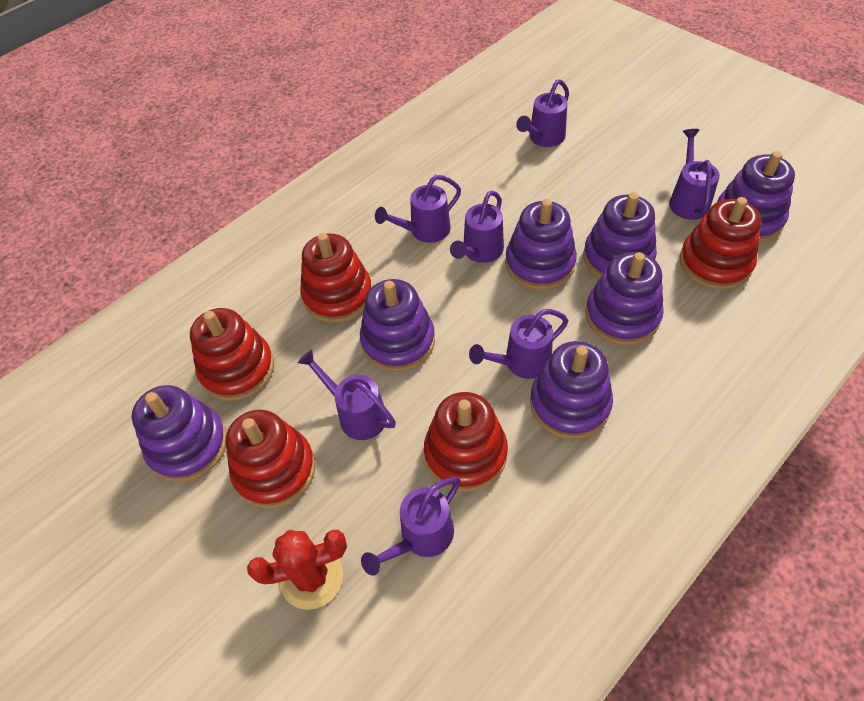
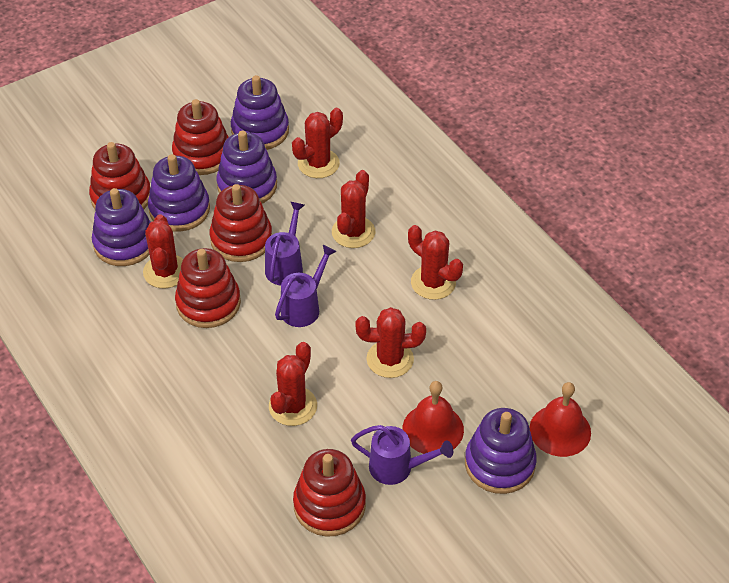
purple stacking toy: 7 -> 5
purple watering can: 7 -> 3
red bell: 0 -> 2
red cactus: 1 -> 6

